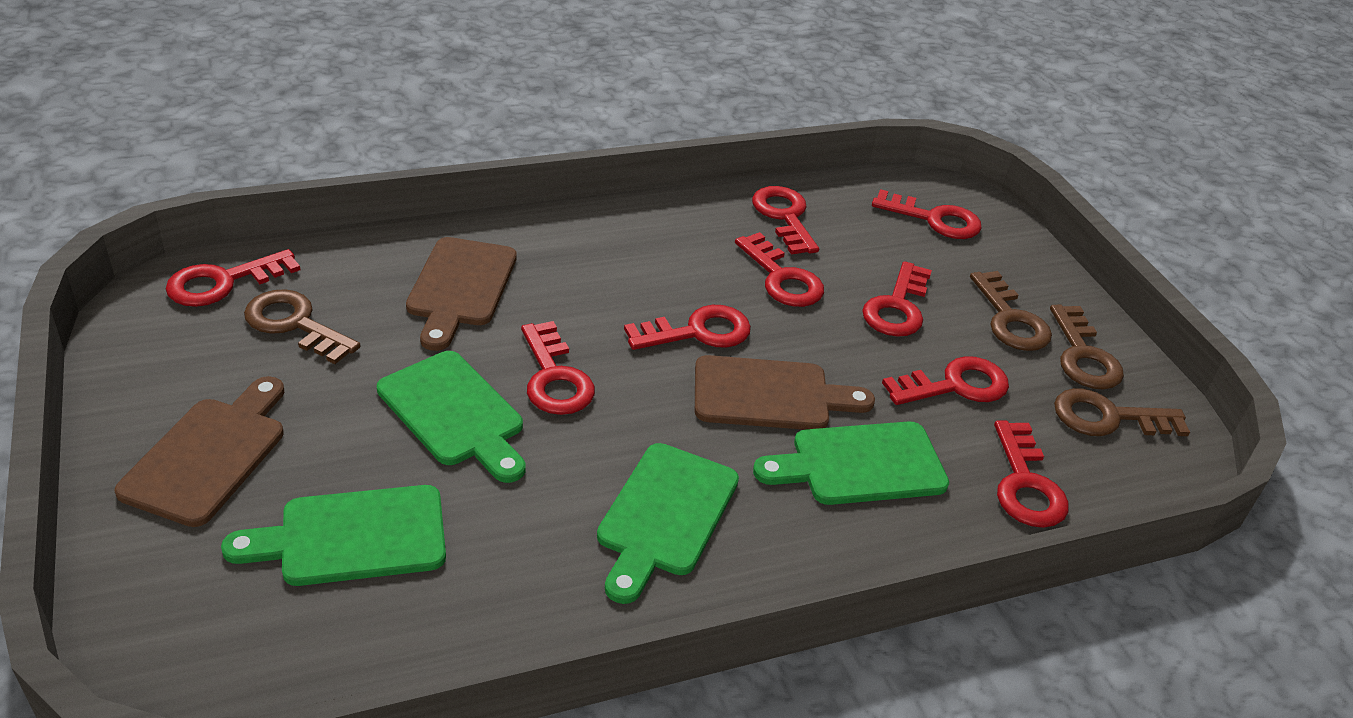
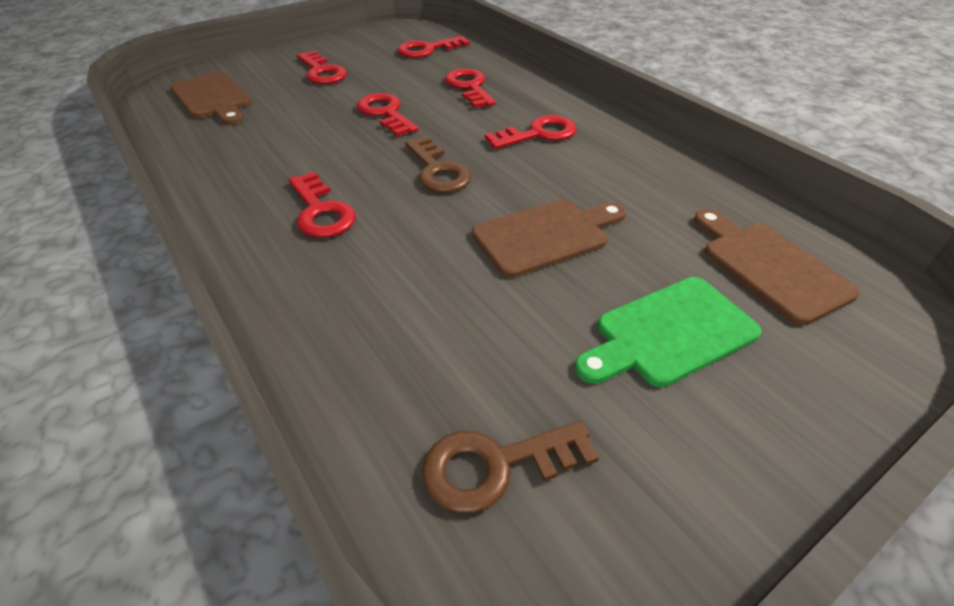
brown key: 4 -> 2
green cutting board: 4 -> 1
red key: 9 -> 6

